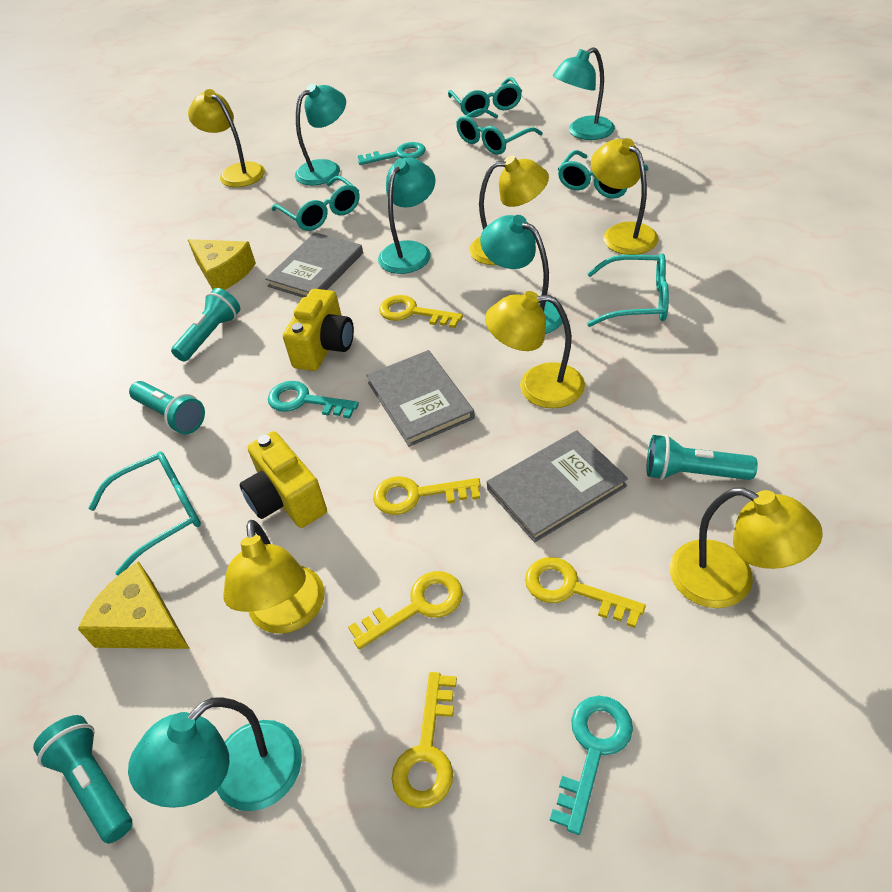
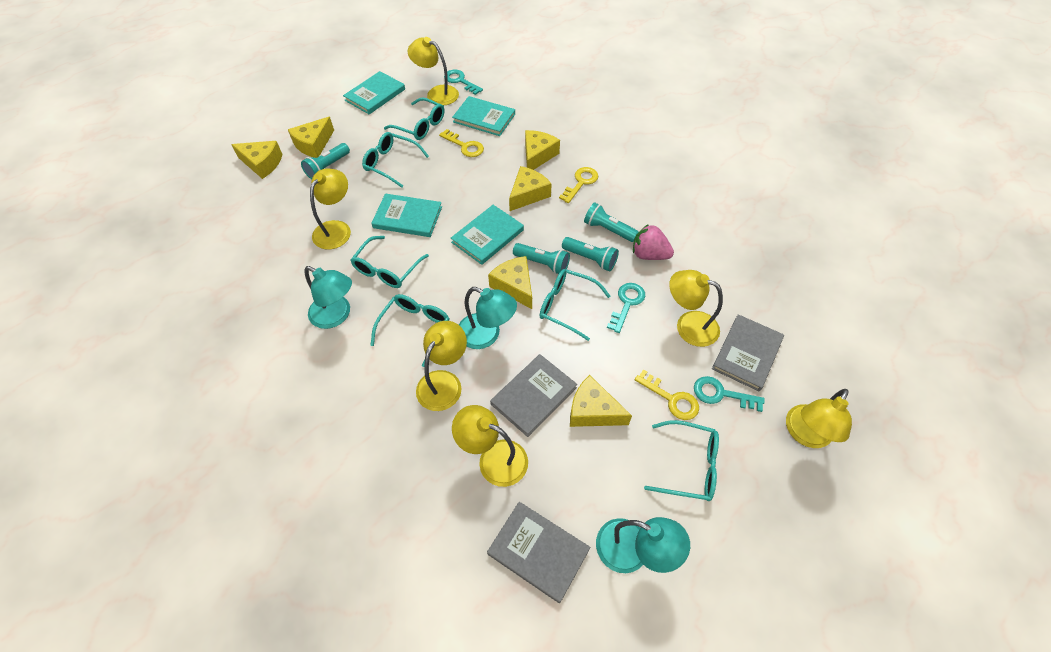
pink strawberry: 0 -> 1
turquoise book: 0 -> 4
turquoise lamp: 5 -> 3
yellow camera: 2 -> 0
yellow cheese: 2 -> 6
yellow key: 5 -> 3

